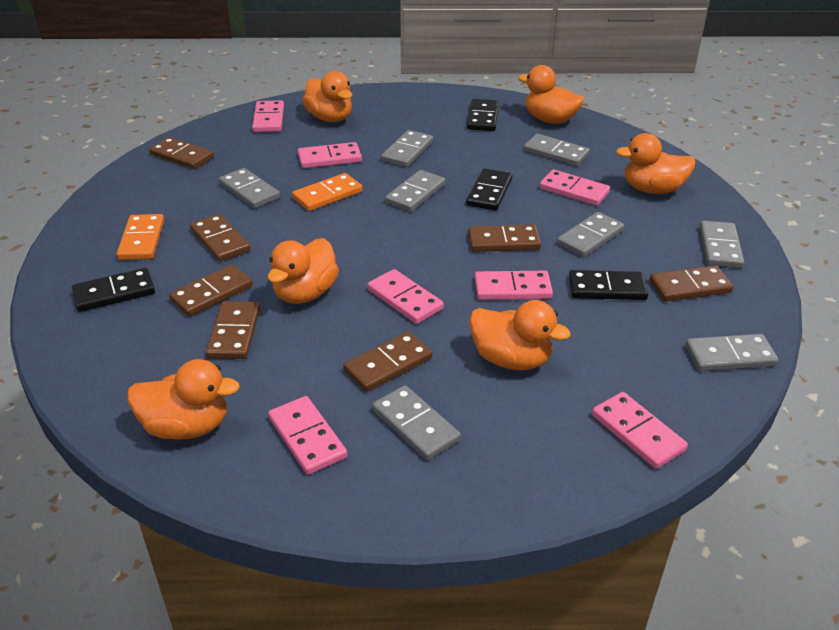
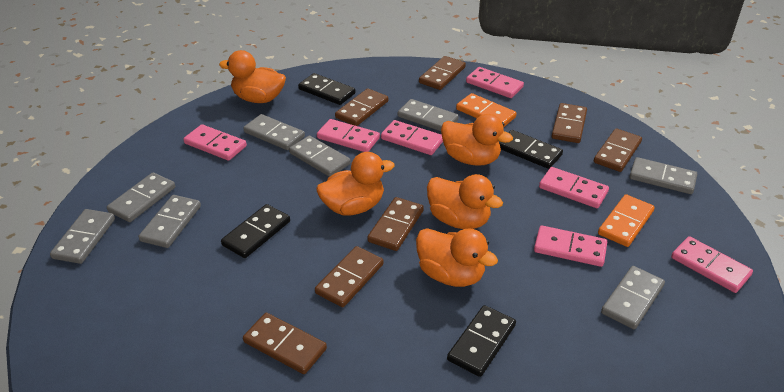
orange duck: 6 -> 5

